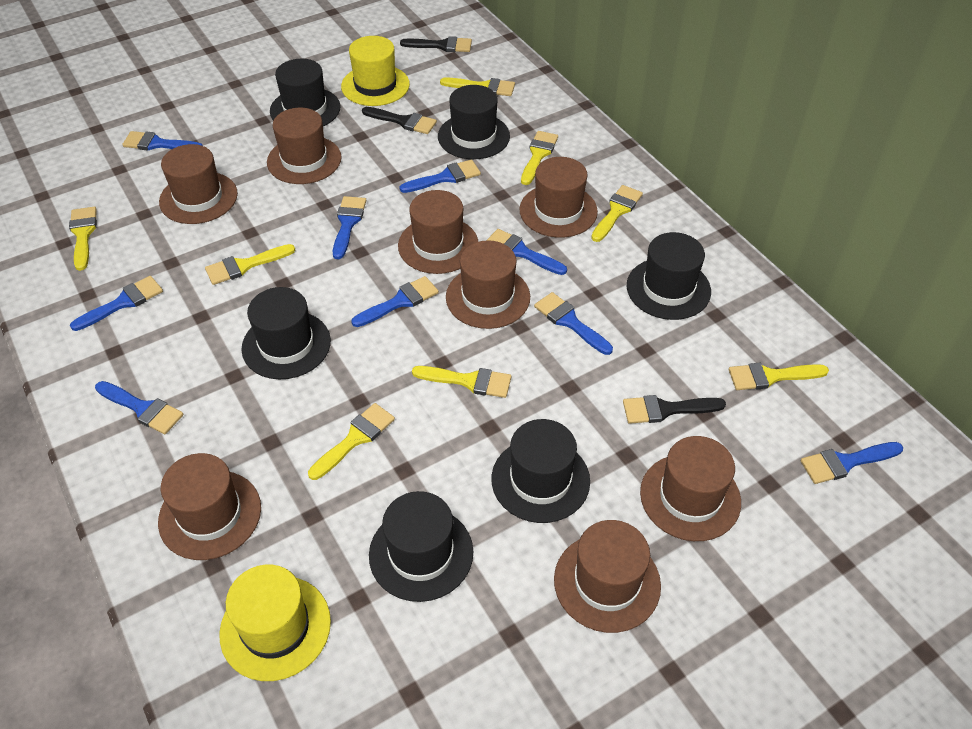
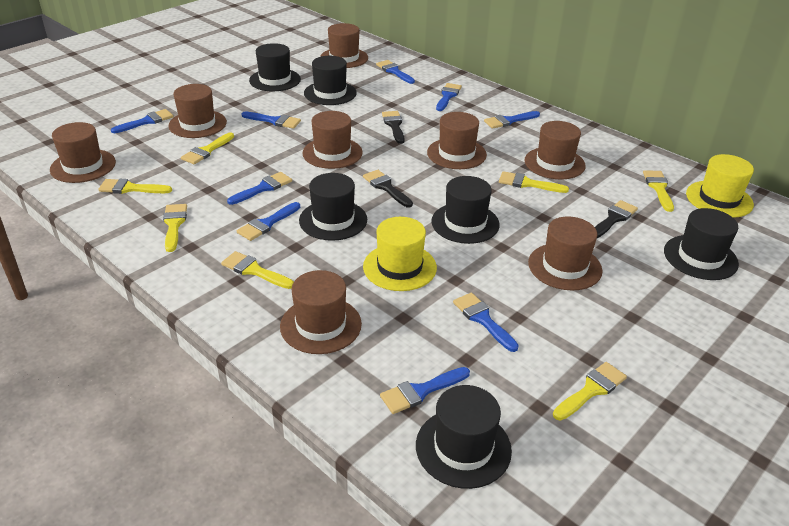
yellow brush: 8 -> 7

